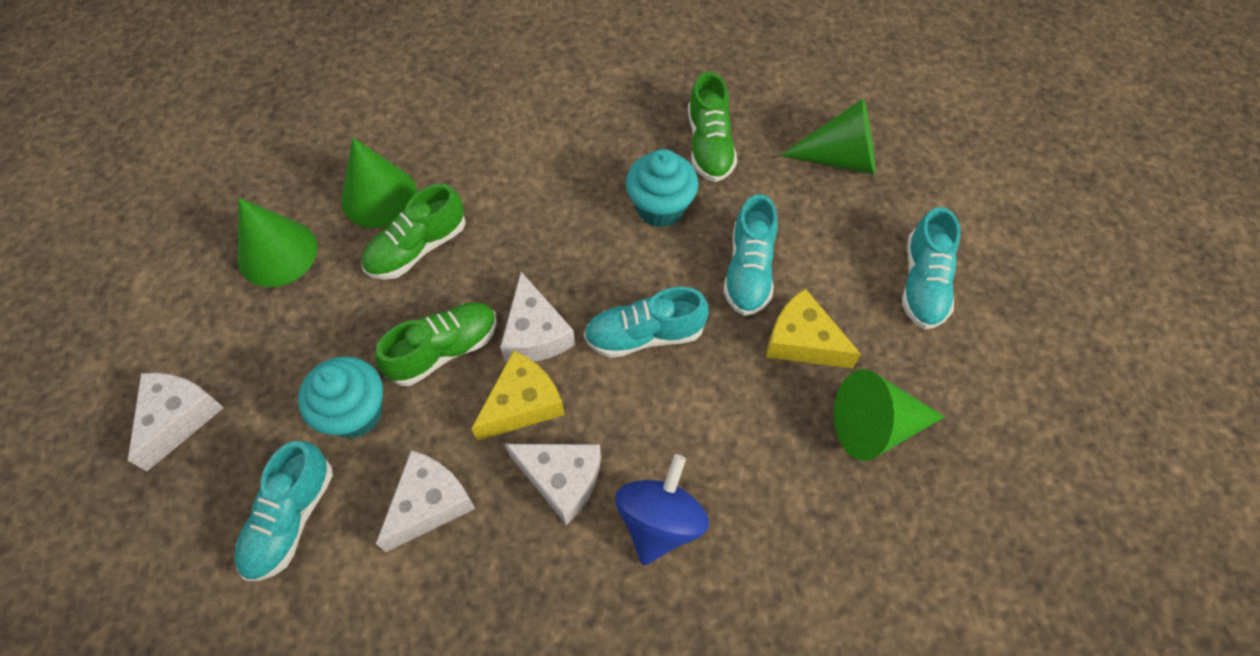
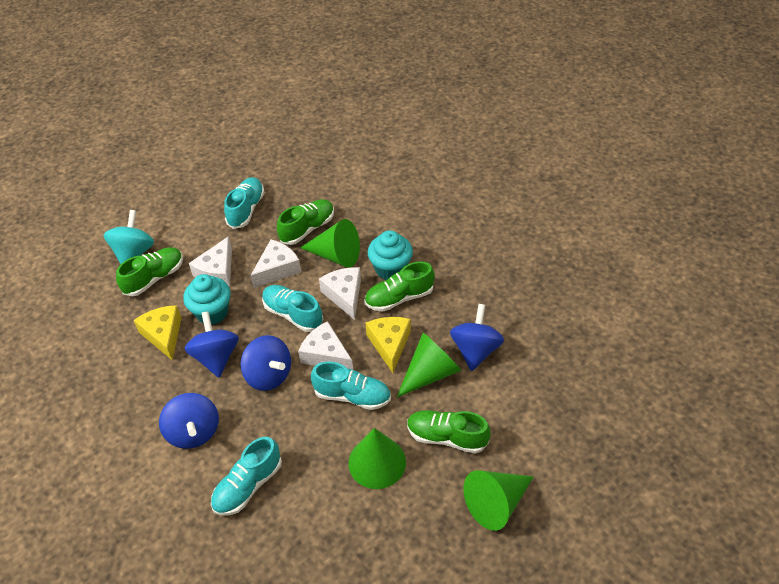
blue spinning top: 1 -> 4
green shoe: 3 -> 4
turquoise spinning top: 0 -> 1

